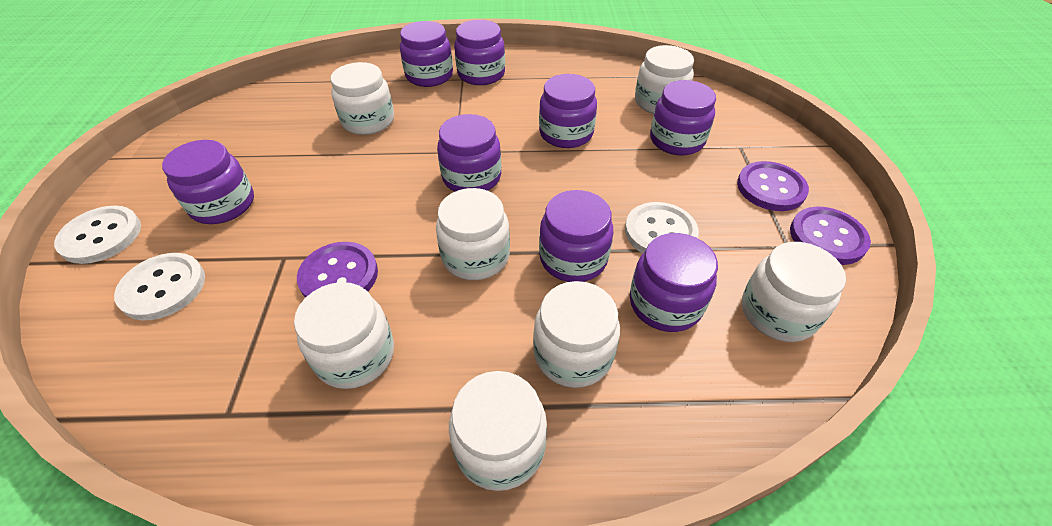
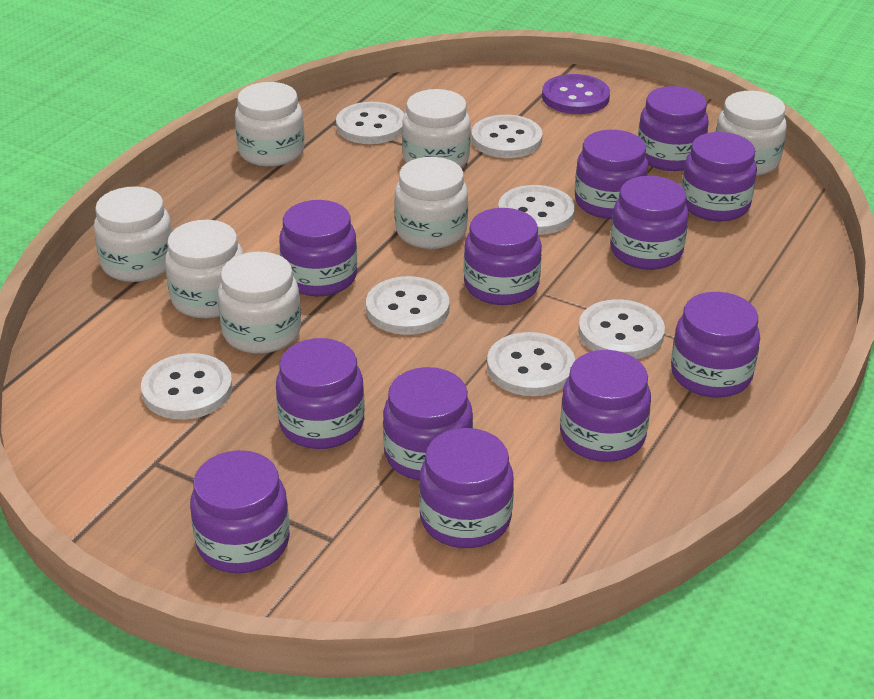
purple button: 3 -> 1
purple jar: 8 -> 12
white button: 3 -> 7

